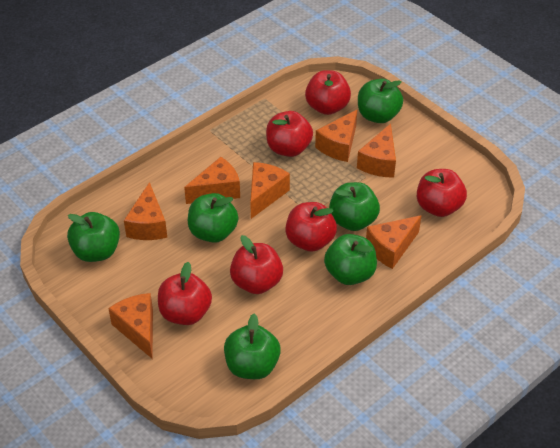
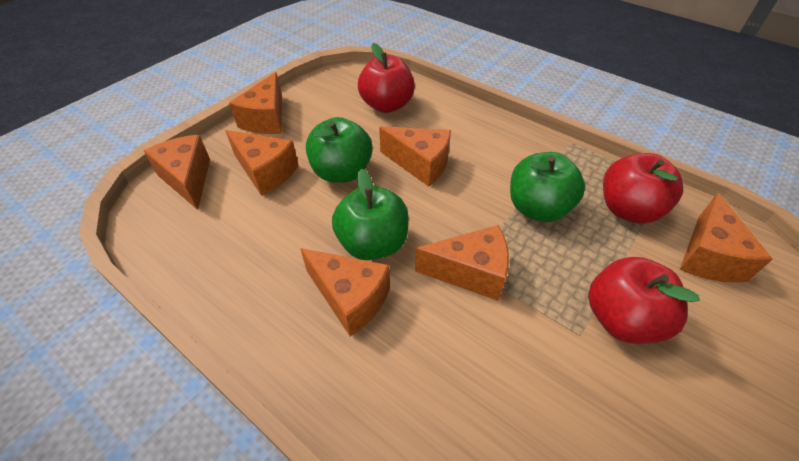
green apple: 6 -> 3
red apple: 6 -> 3

